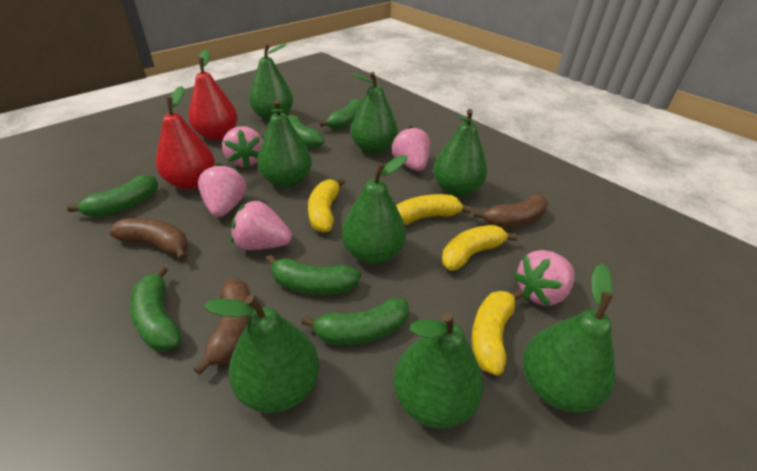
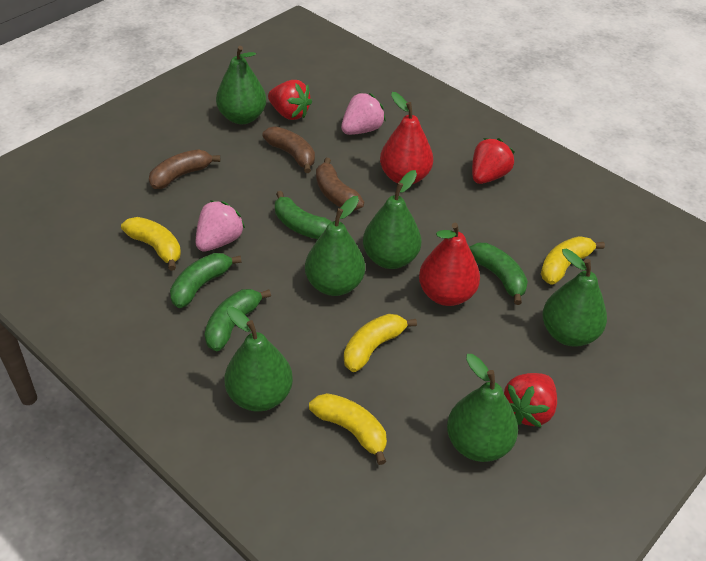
green banana: 6 -> 4
green pear: 8 -> 6
pink strawberry: 5 -> 2
red strawberry: 0 -> 3

